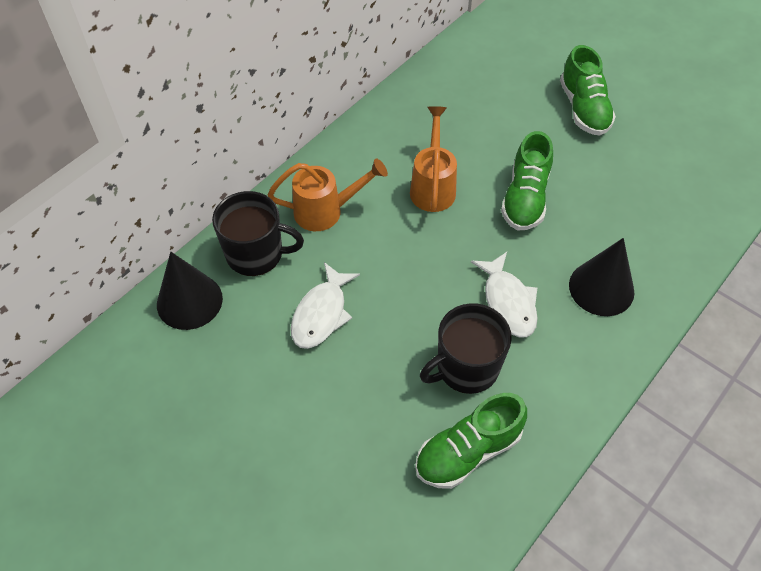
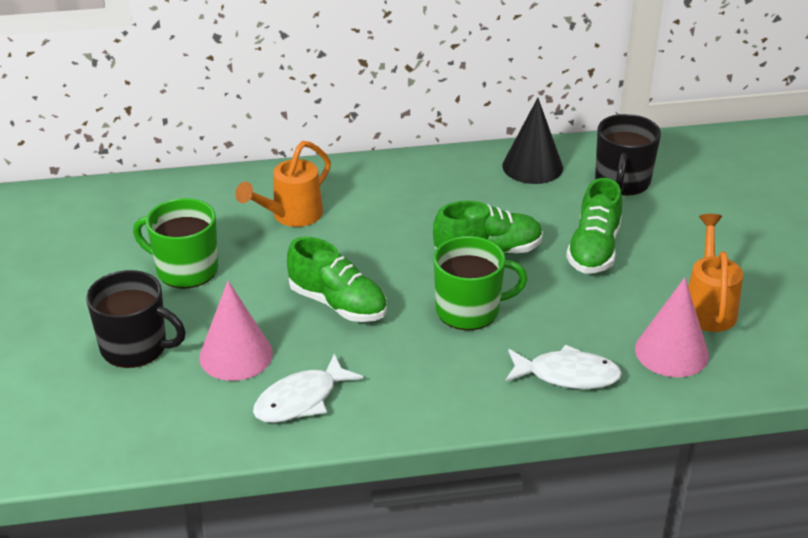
black cone: 2 -> 1
green mug: 0 -> 2
pink cone: 0 -> 2

